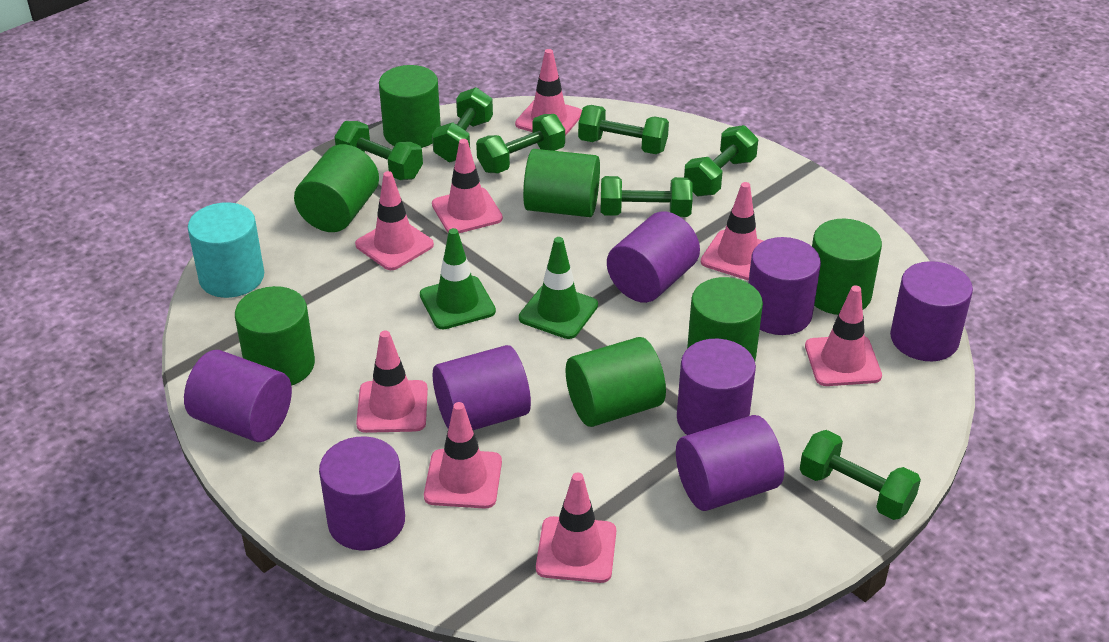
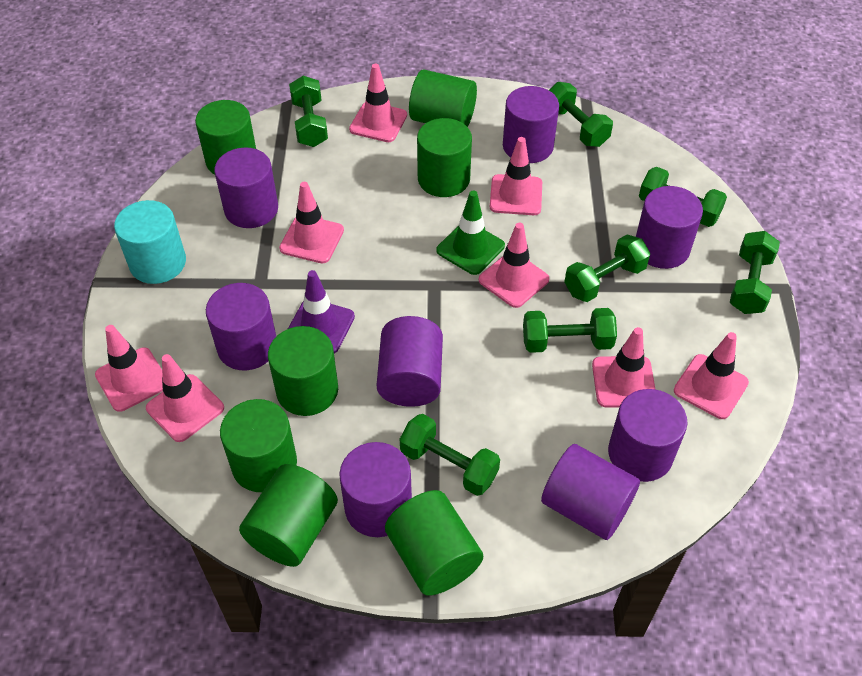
green traffic cone: 2 -> 1
purple traffic cone: 0 -> 1

